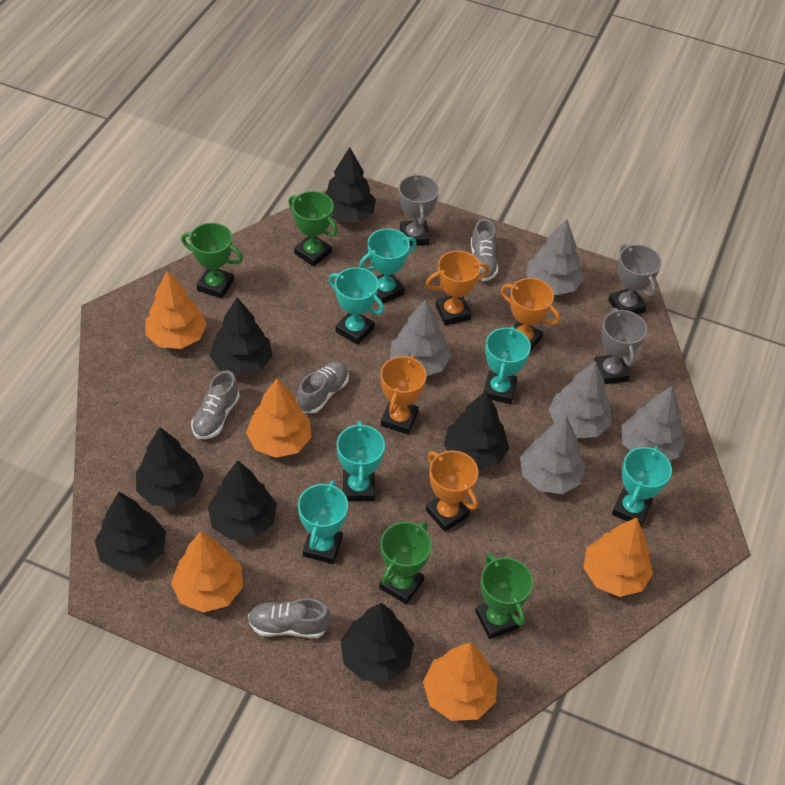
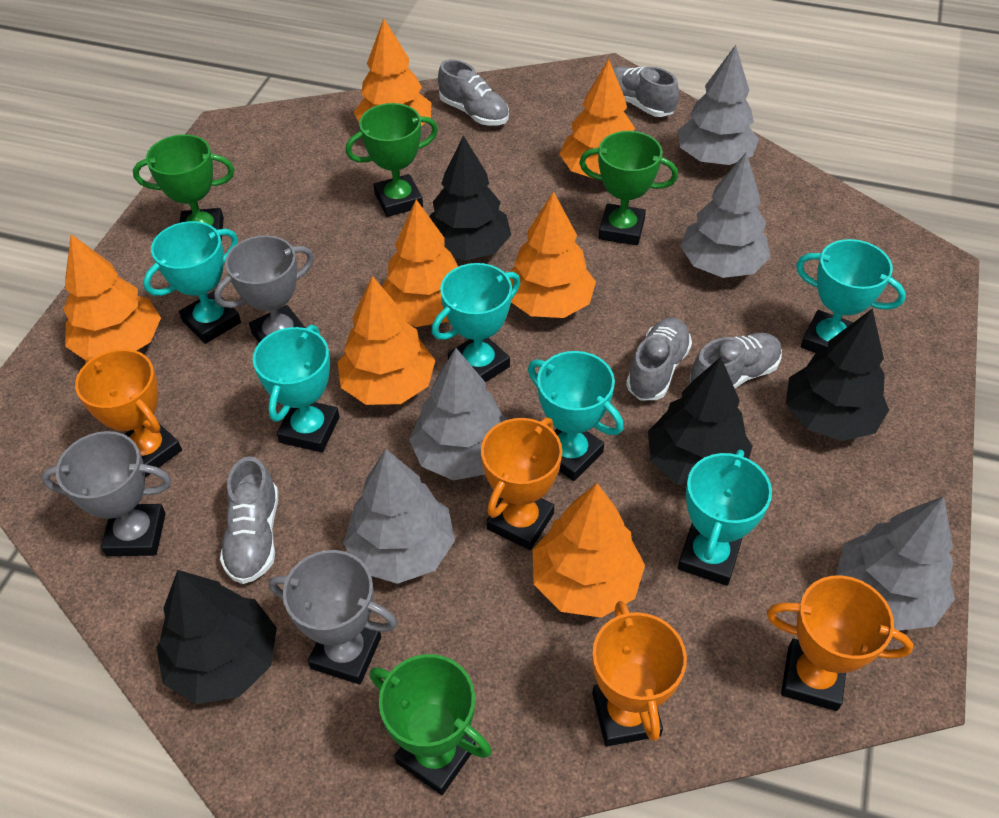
black tree: 7 -> 4
grey shoe: 4 -> 5
orange tree: 5 -> 7

